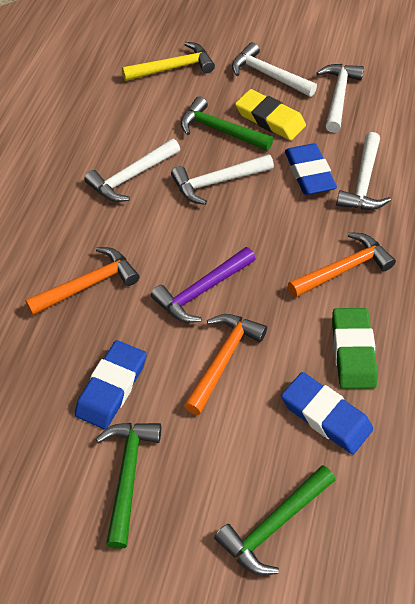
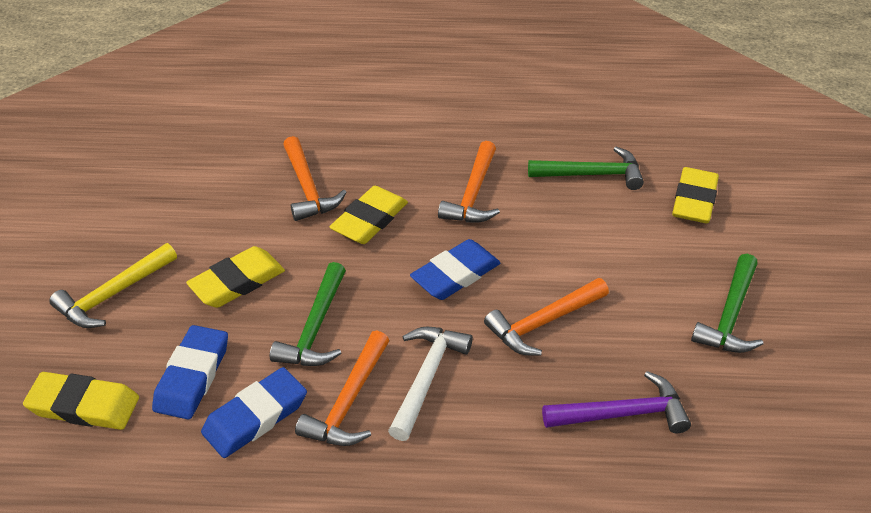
green eraser: 1 -> 0
orange hammer: 3 -> 4
white hammer: 5 -> 1
yellow eraser: 1 -> 4

